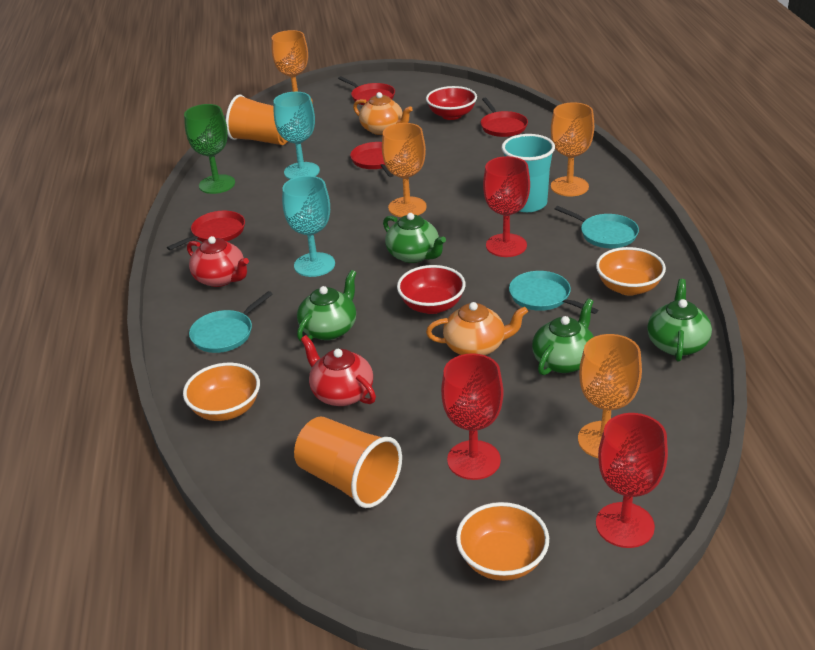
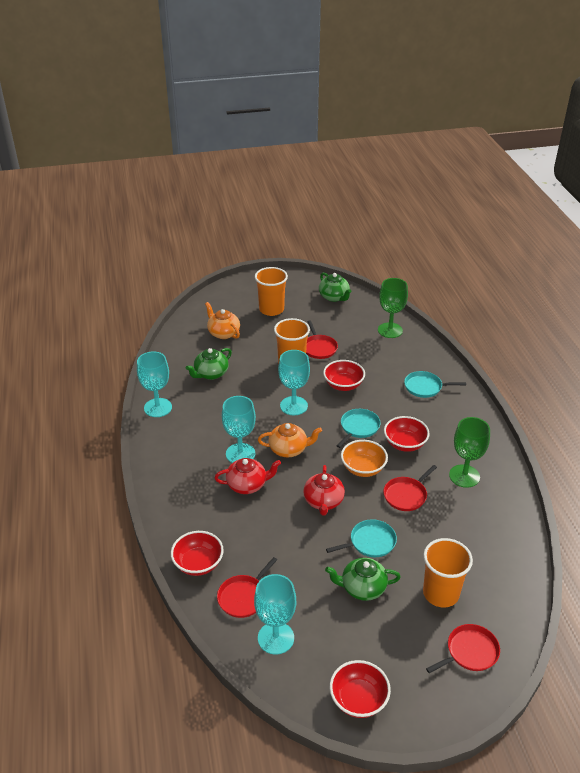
green goblet: 1 -> 2
green teapot: 4 -> 3
orange bowl: 3 -> 1
orange cup: 2 -> 3
orange goblet: 4 -> 0
red bowl: 2 -> 4
red goblet: 3 -> 0
turquoise cup: 1 -> 0
turquoise goblet: 2 -> 4

